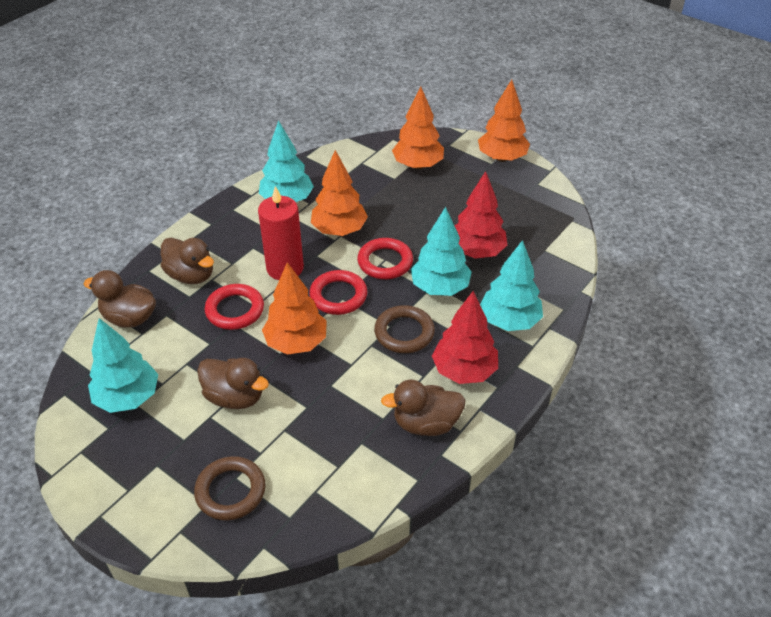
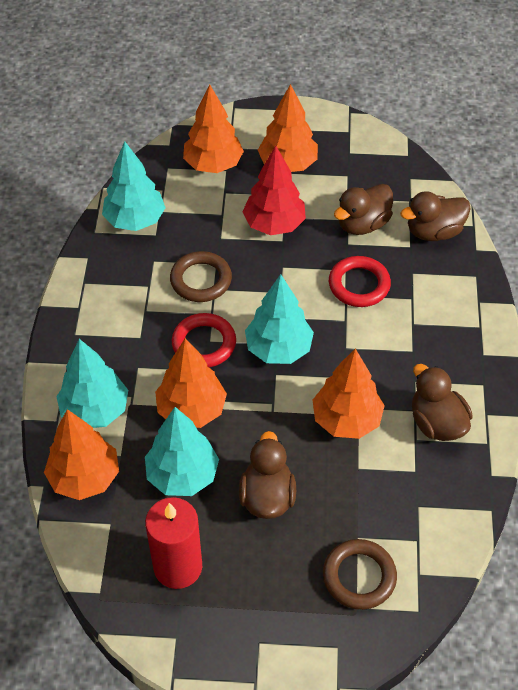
orange tree: 4 -> 5
red ring: 3 -> 2
red tree: 2 -> 1

